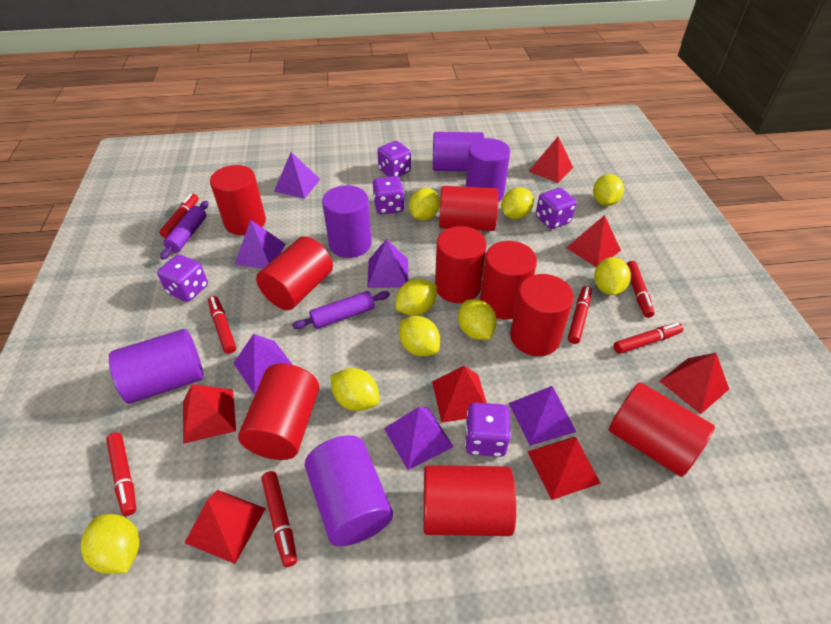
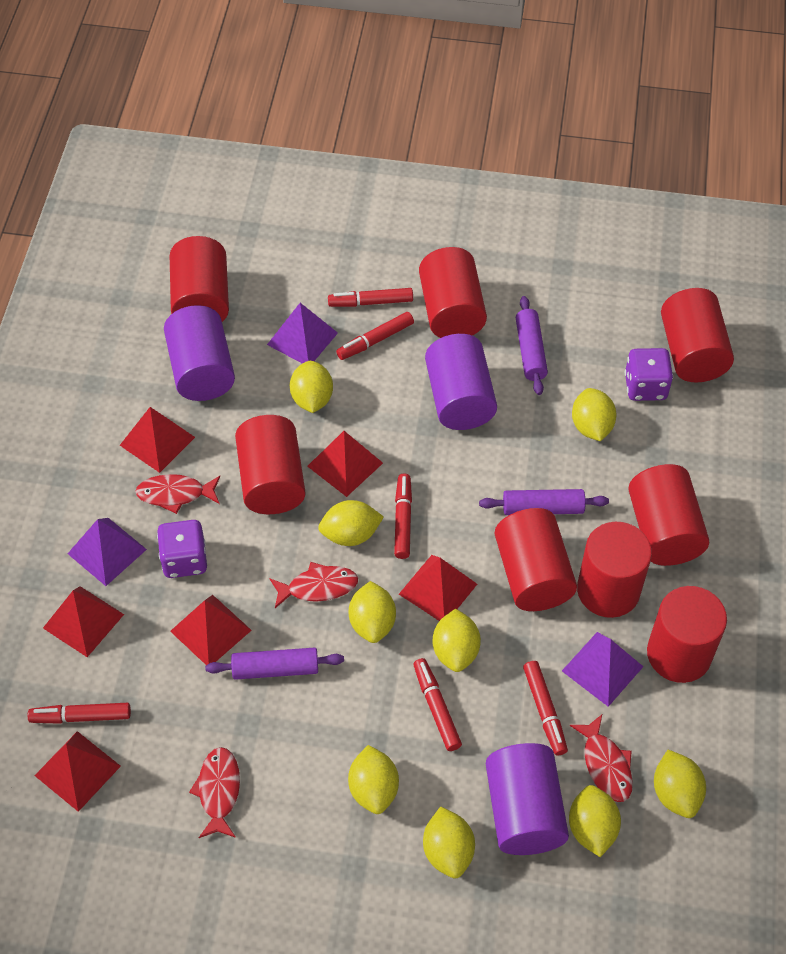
purple cylinder: 5 -> 3
purple dice: 5 -> 2
purple pyramid: 6 -> 3
purple rolling pin: 2 -> 3
red cylinder: 9 -> 8
red fish: 0 -> 4
red marker: 7 -> 6
red pyramid: 7 -> 6

